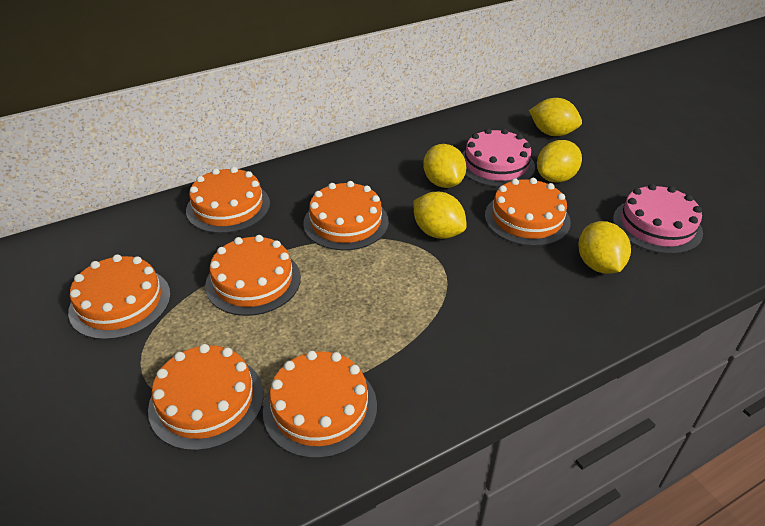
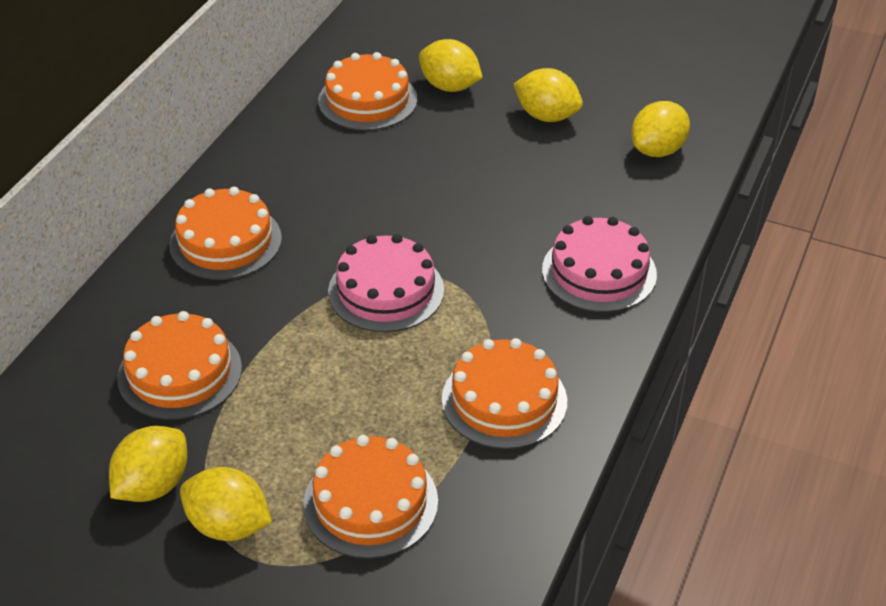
orange cake: 7 -> 5

